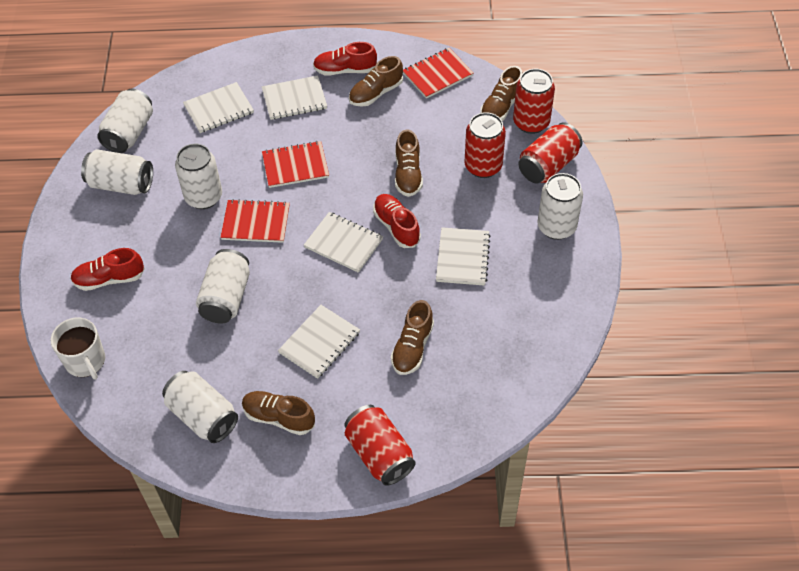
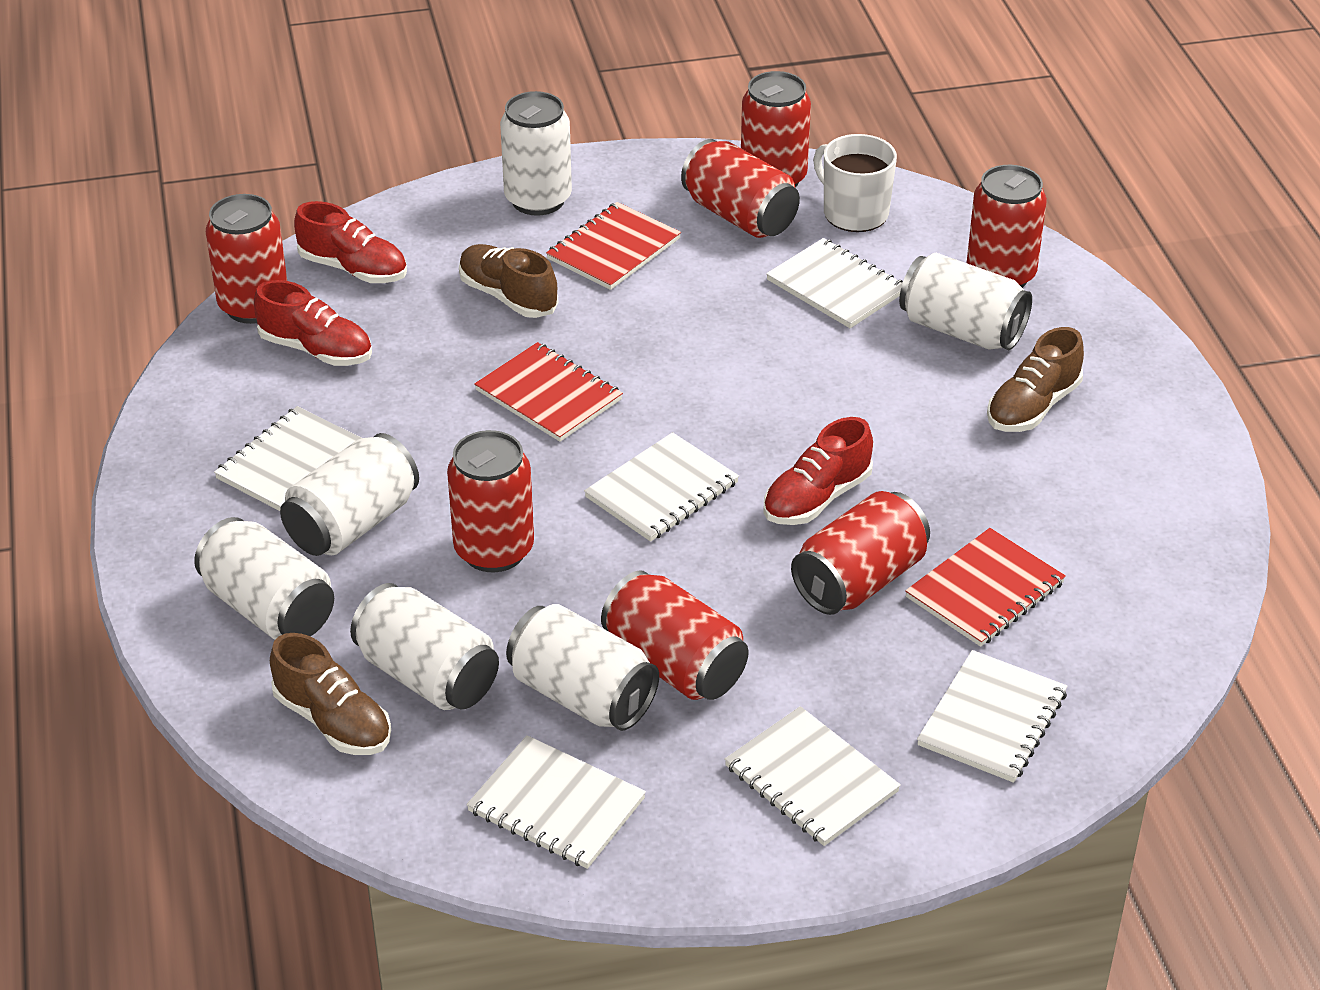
brown shoe: 5 -> 3
red can: 4 -> 7
white notebook: 5 -> 6

